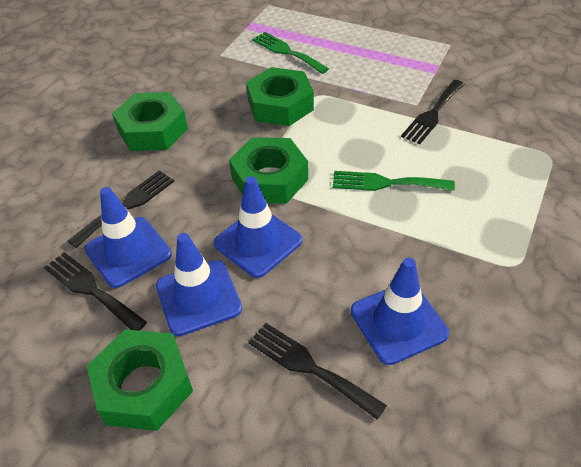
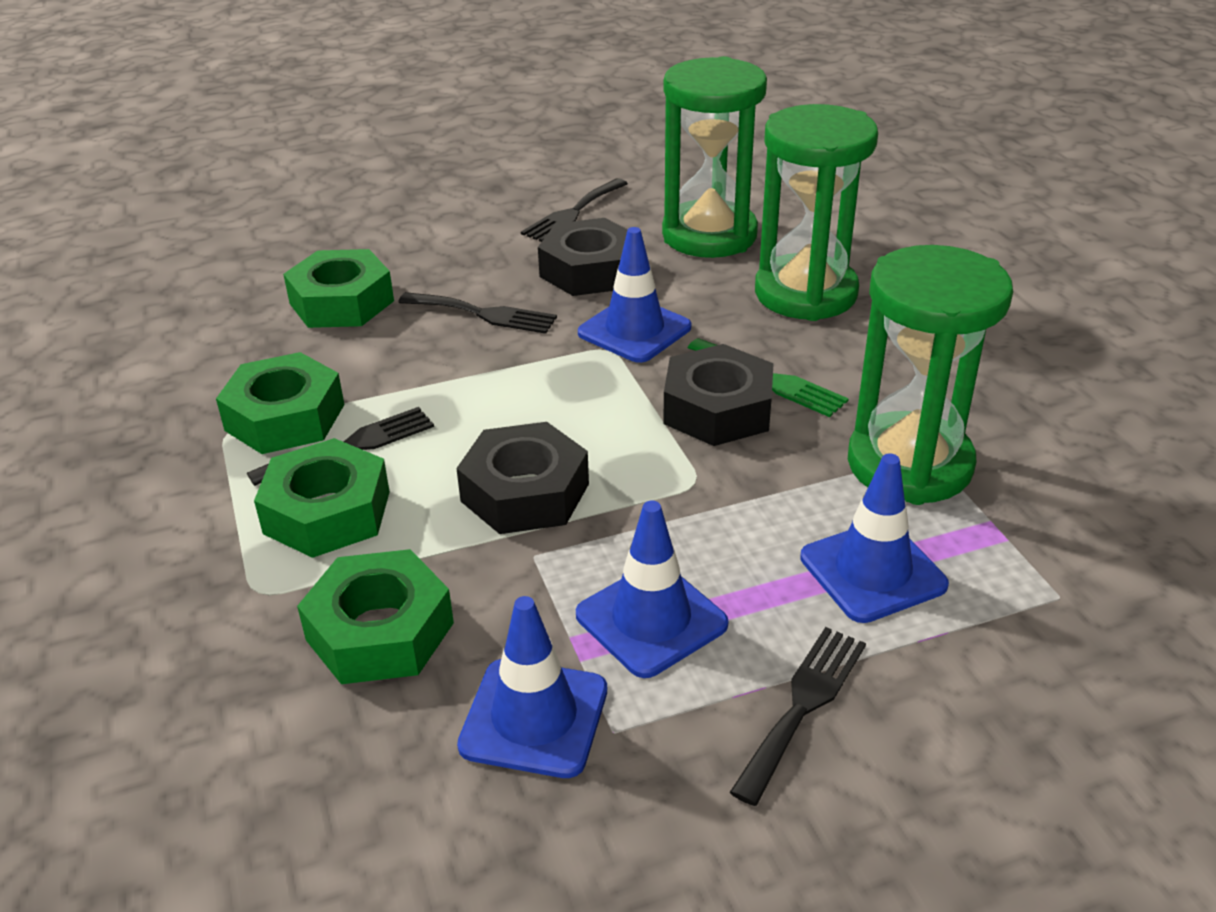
black nut: 0 -> 3
green fork: 2 -> 1
green hourglass: 0 -> 3

